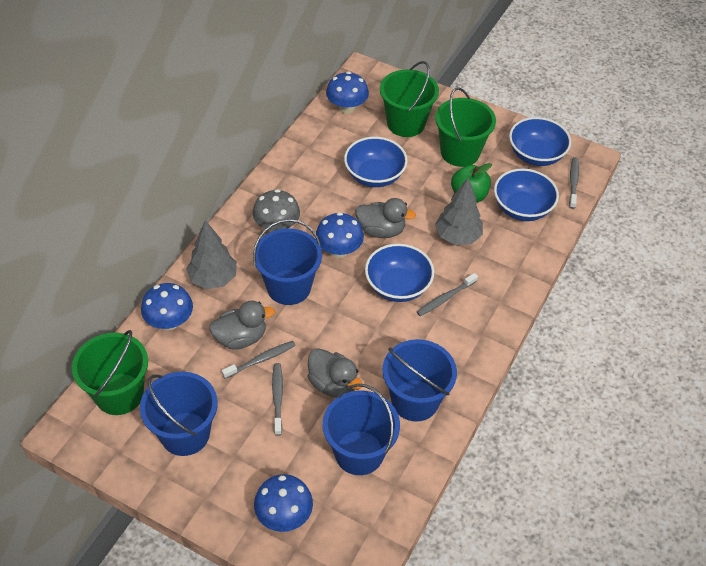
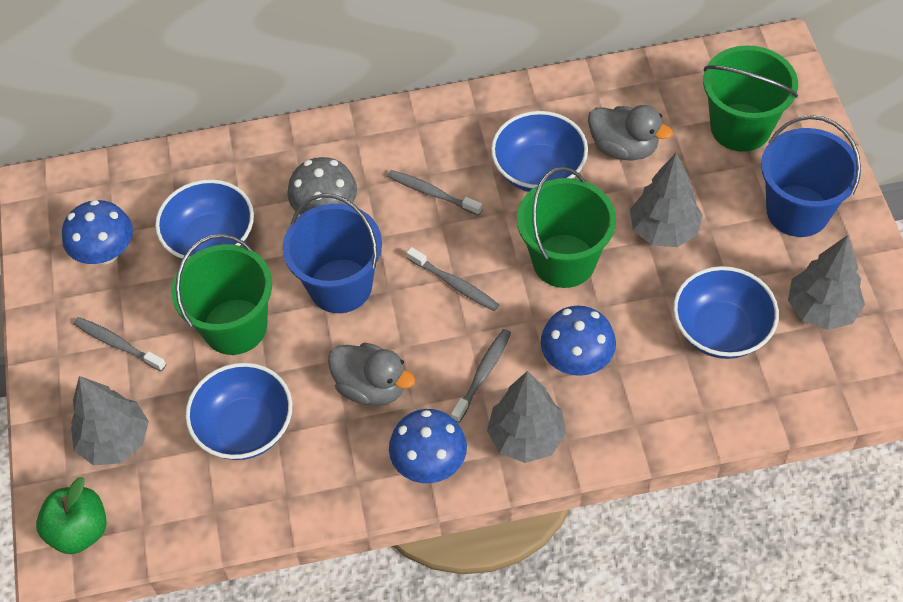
blue bucket: 4 -> 2
blue mushroom: 4 -> 3
grey duck: 3 -> 2
grey tree: 2 -> 4

